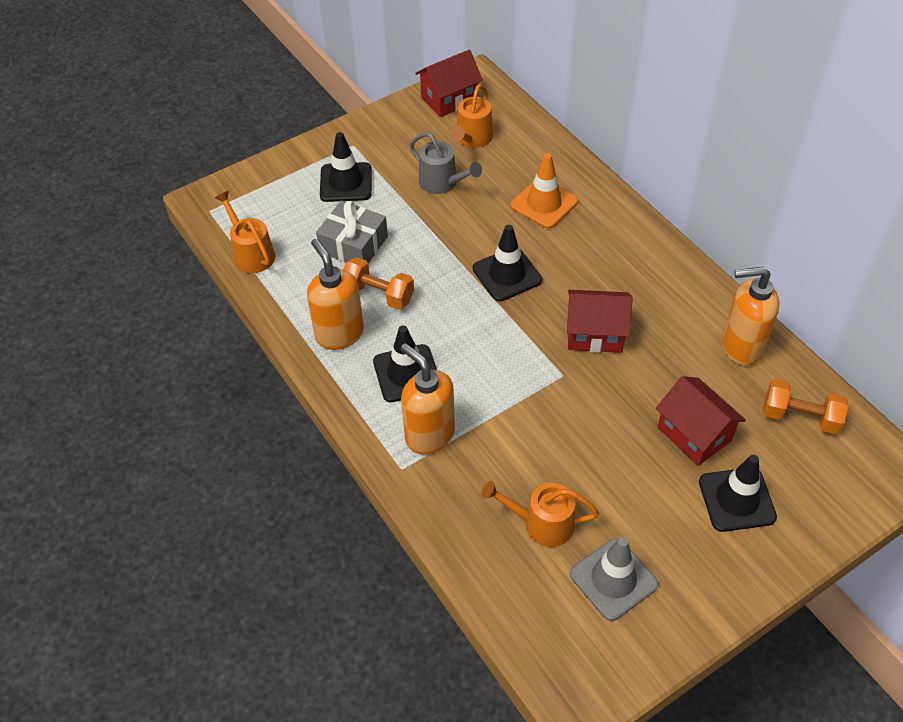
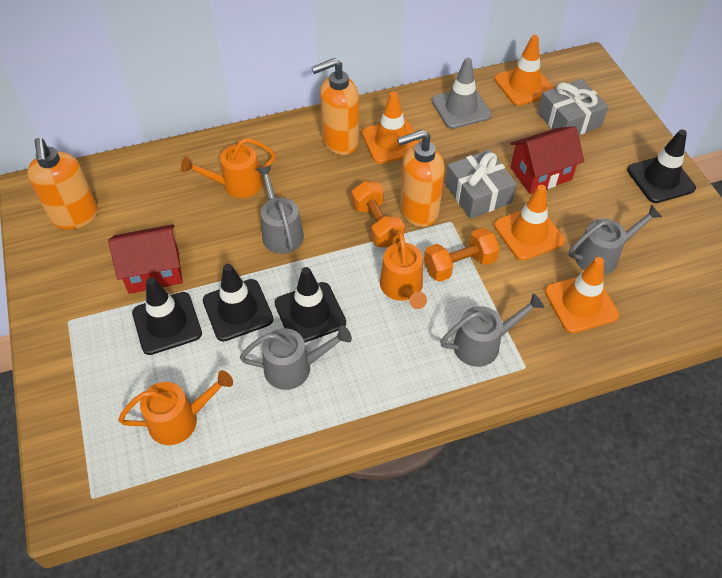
grey gift: 1 -> 2
grey watering can: 1 -> 4
orange traffic cone: 1 -> 4
red house: 3 -> 2

